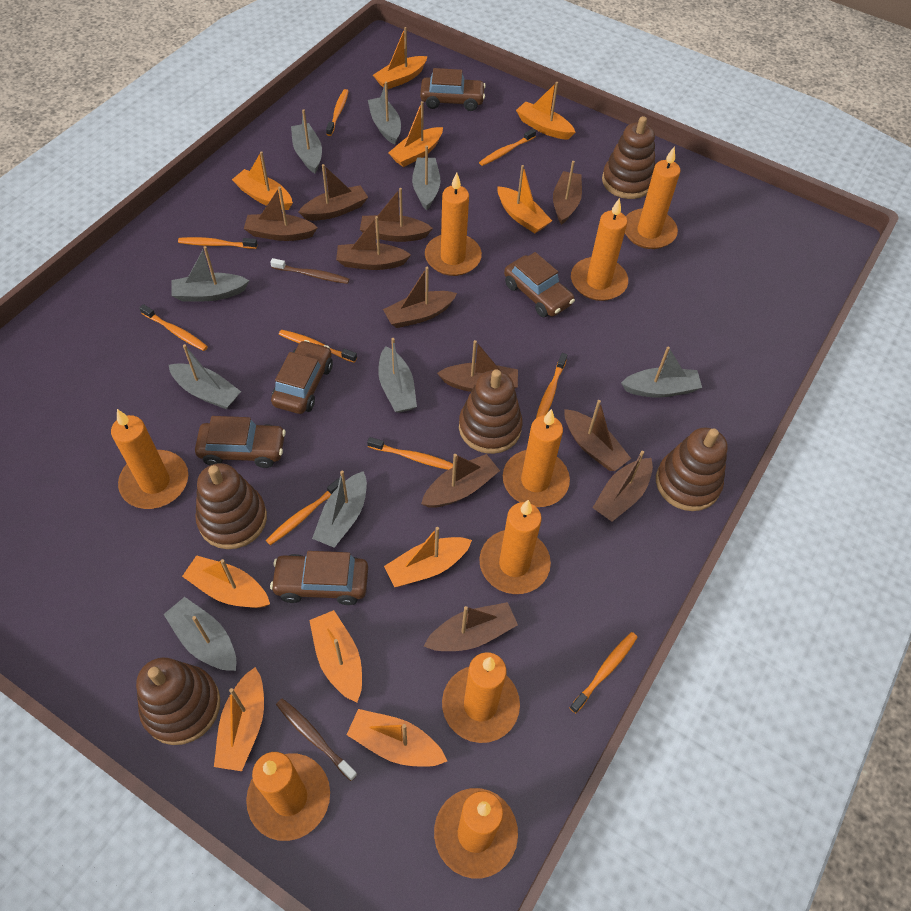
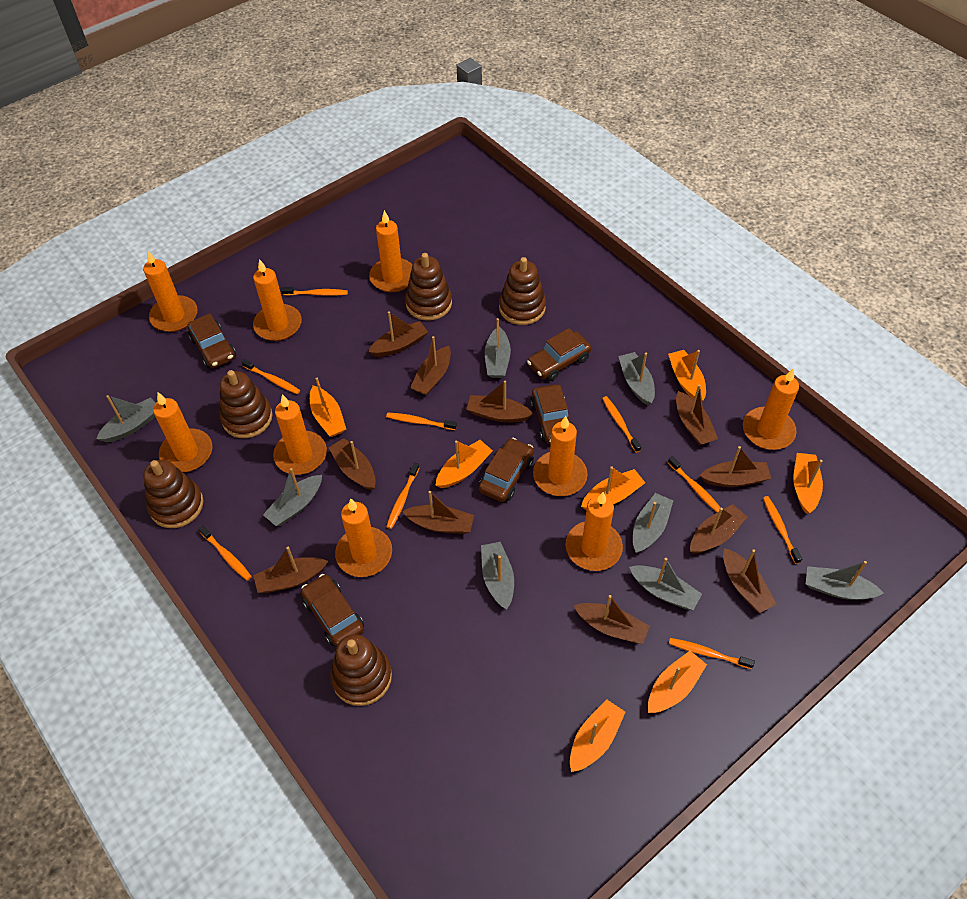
brown toothbrush: 2 -> 0
grey boat: 9 -> 8
orange boat: 10 -> 7

